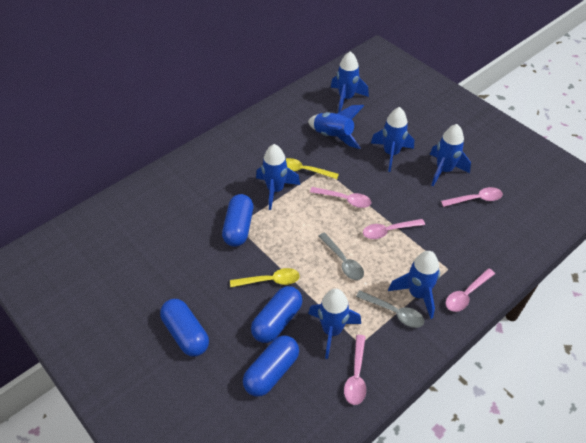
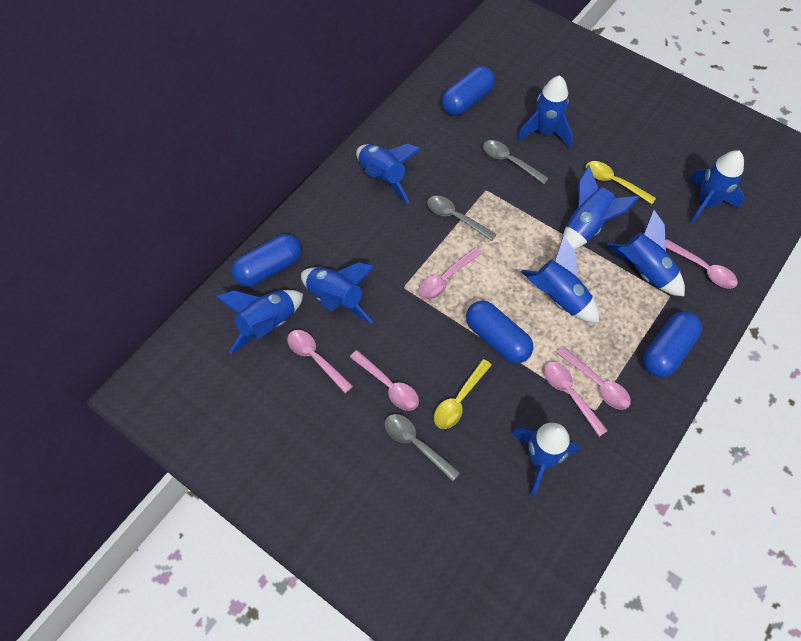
blue rocket: 7 -> 9
grey spoon: 2 -> 3
pink spoon: 5 -> 6

